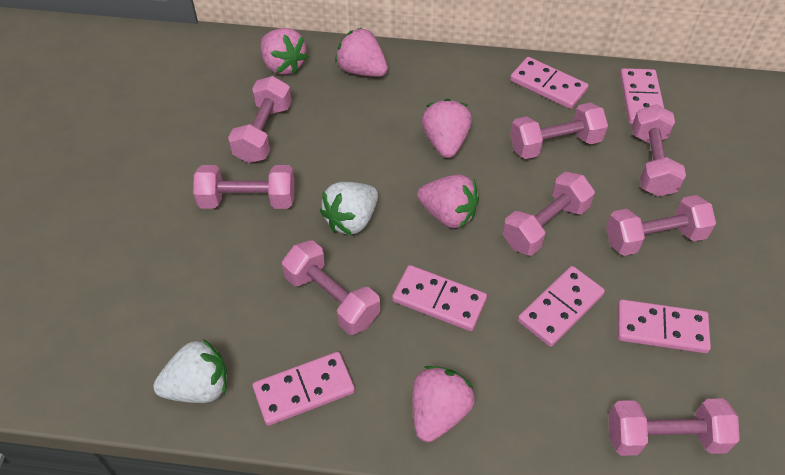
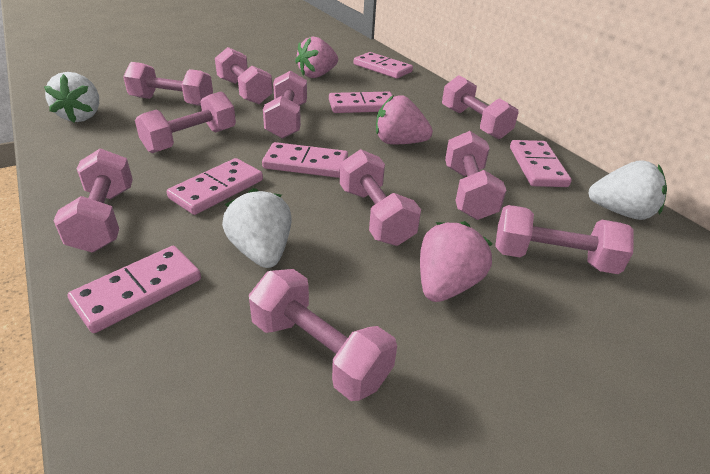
pink dumbbell: 8 -> 10
pink strawberry: 5 -> 3
white strawberry: 2 -> 3

